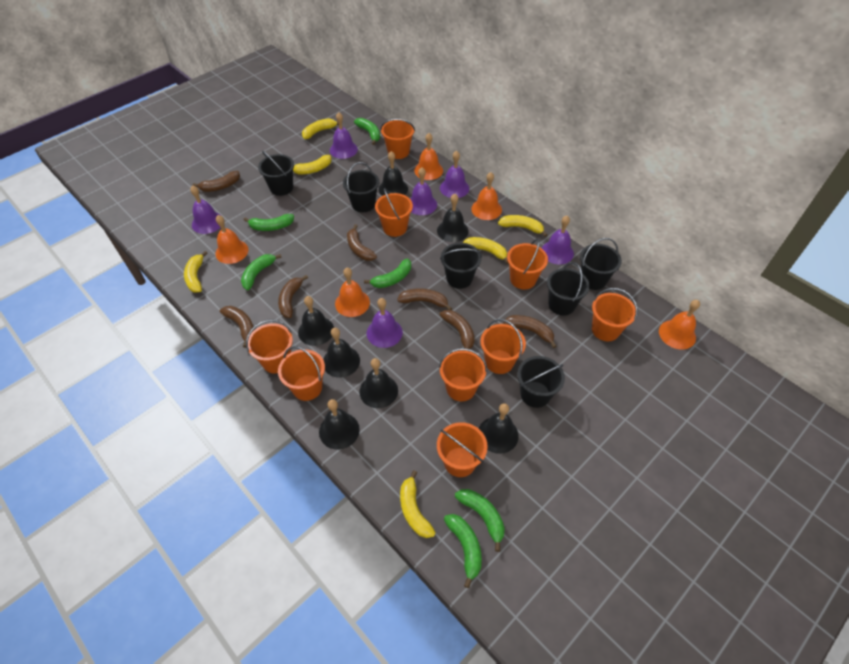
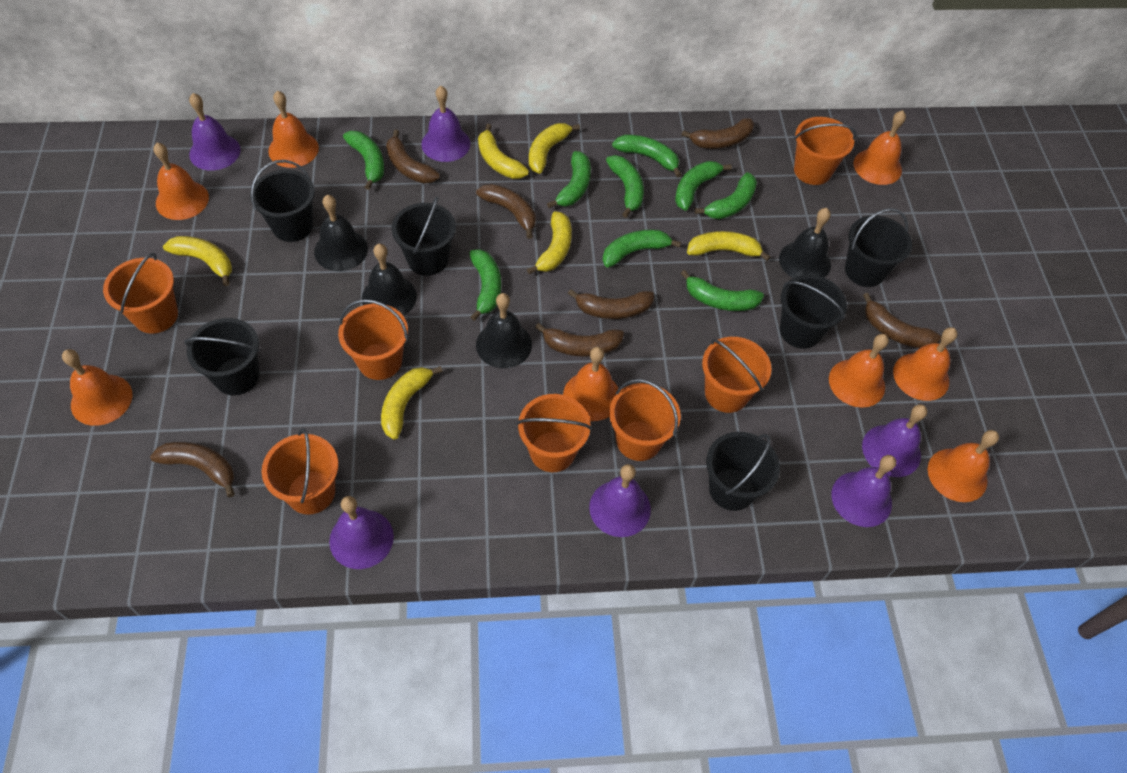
black bell: 7 -> 4
green banana: 6 -> 9
orange bell: 5 -> 8
orange bucket: 9 -> 7

